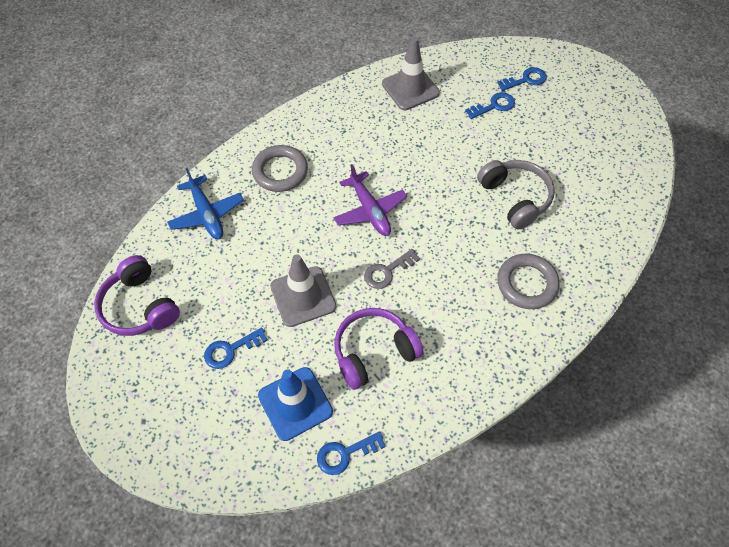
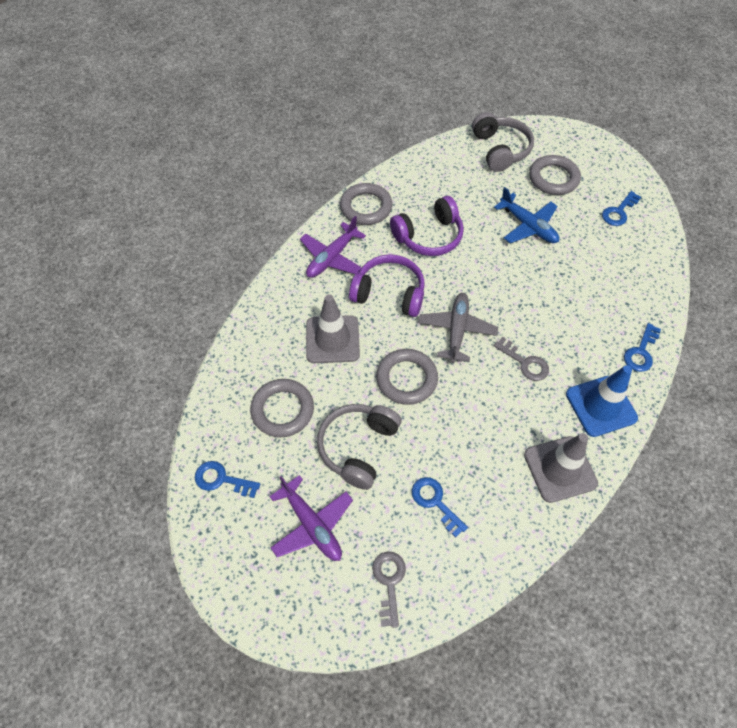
grey headphones: 1 -> 2
grey key: 1 -> 2
grey plane: 0 -> 1
grey ring: 2 -> 4
purple plane: 1 -> 2

